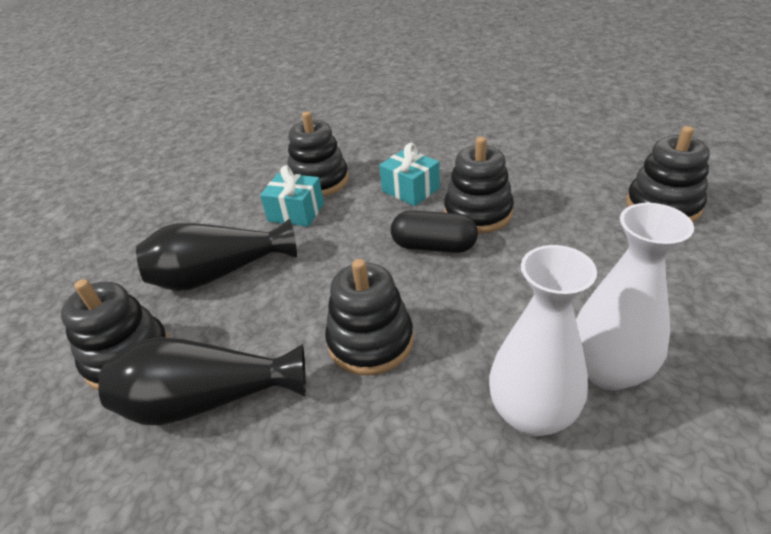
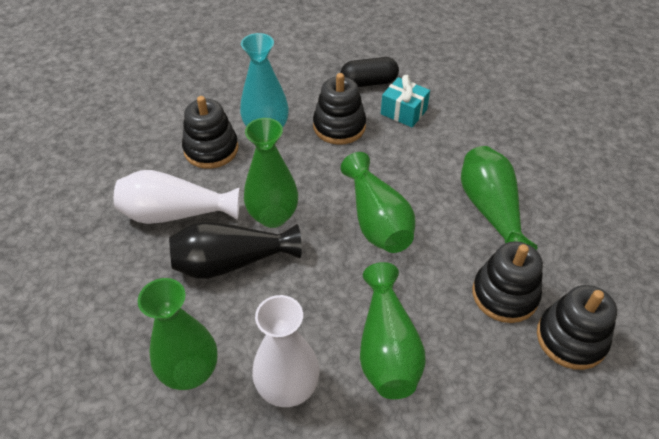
black stacking toy: 5 -> 4
black vase: 2 -> 1
green vase: 0 -> 5
turquoise gift: 2 -> 1
turquoise vase: 0 -> 1

